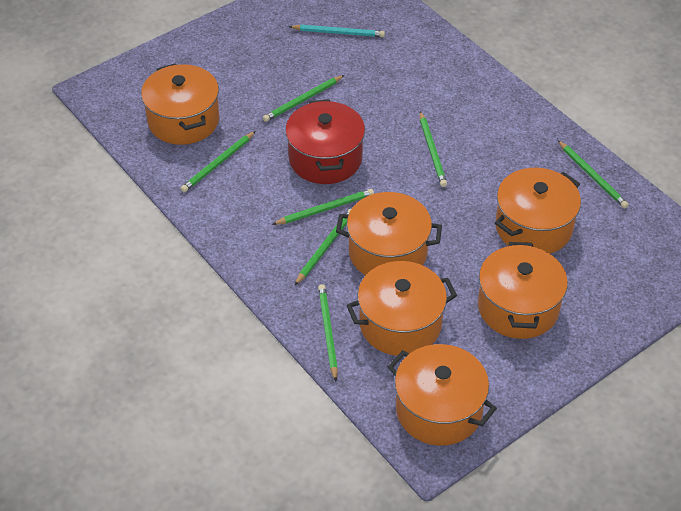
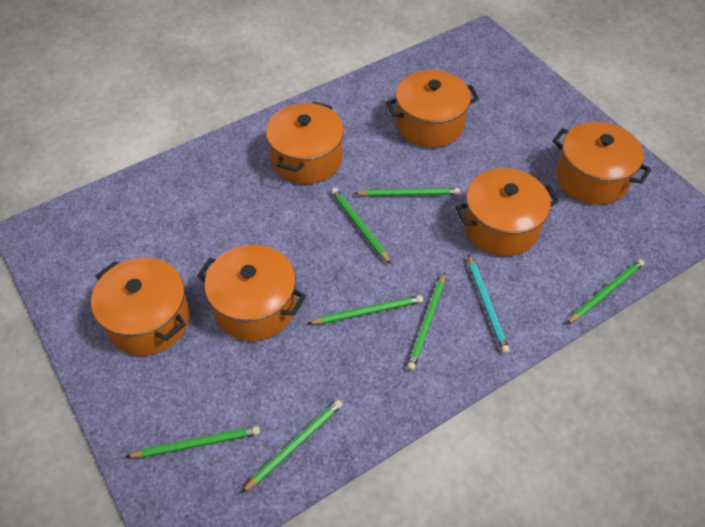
red pot: 1 -> 0

